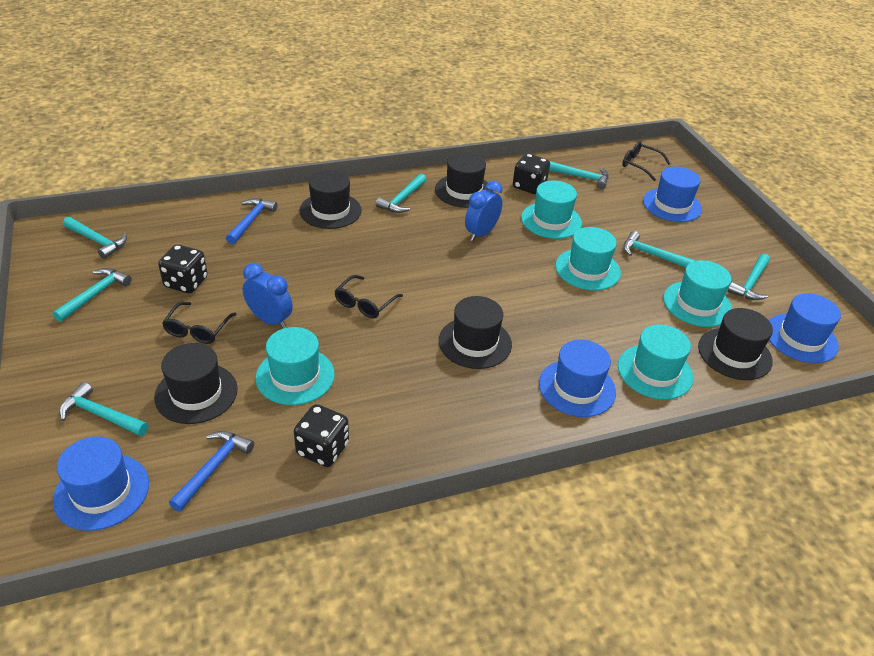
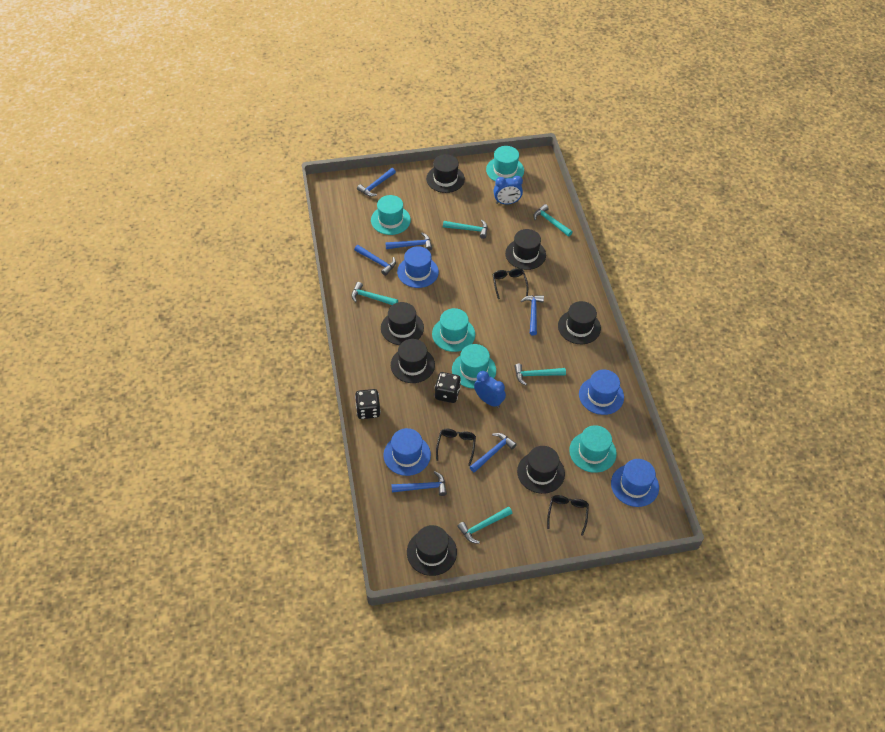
black dice: 3 -> 2
black hat: 5 -> 7
blue hammer: 2 -> 6
turquoise hammer: 7 -> 5

